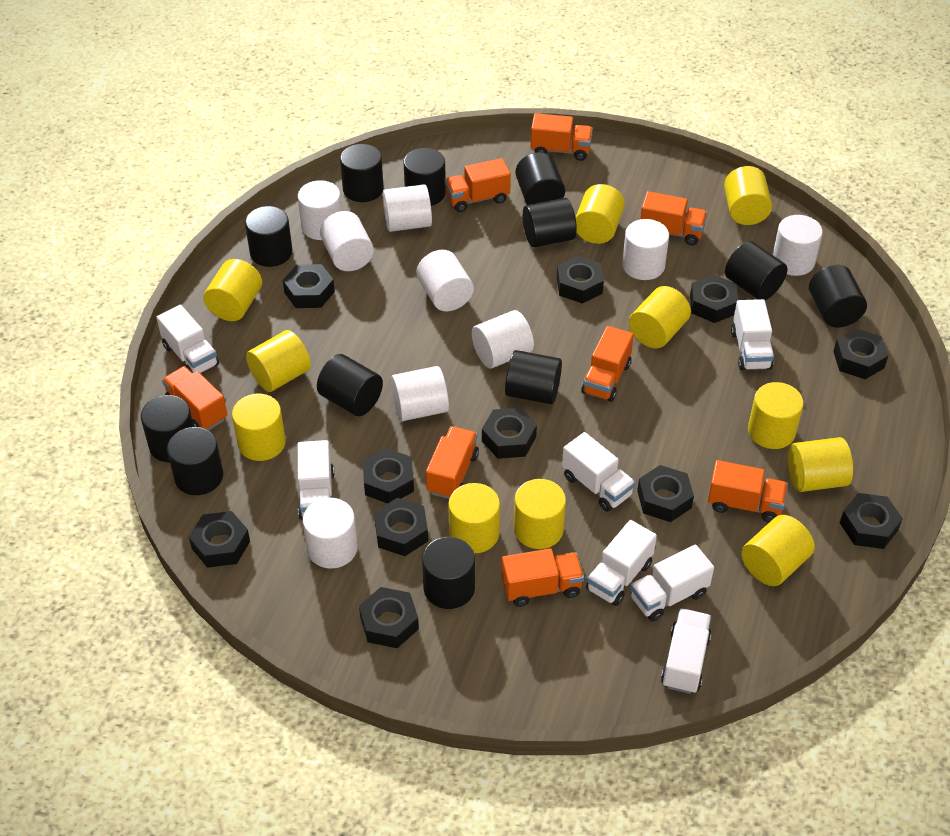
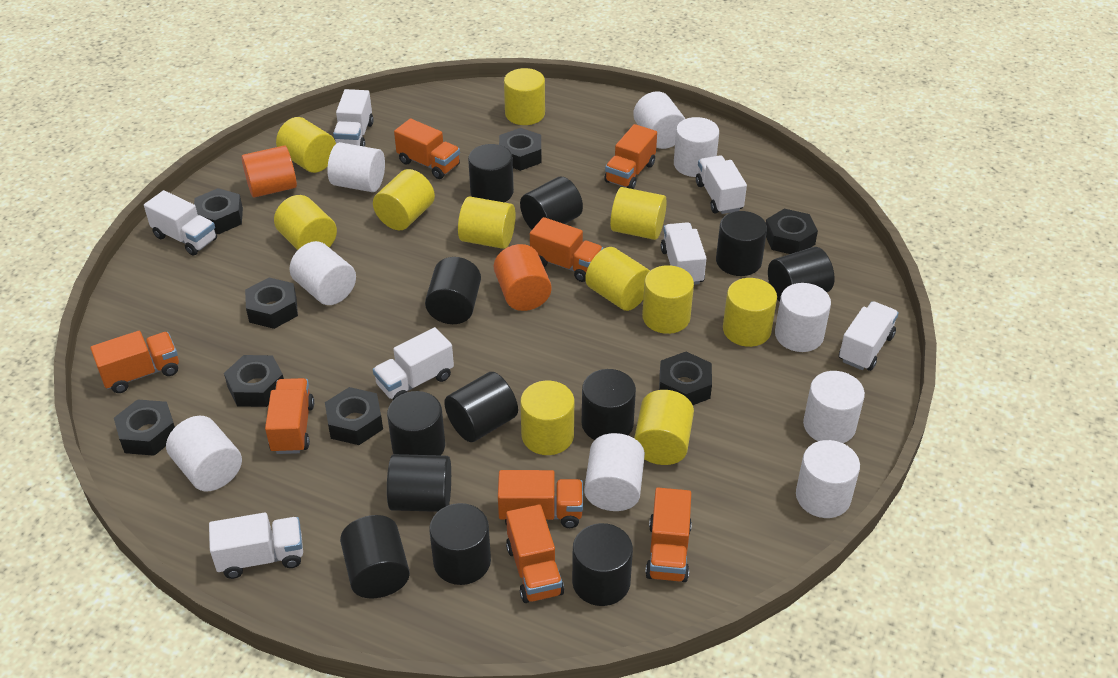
black nut: 11 -> 8
orange cylinder: 0 -> 2

